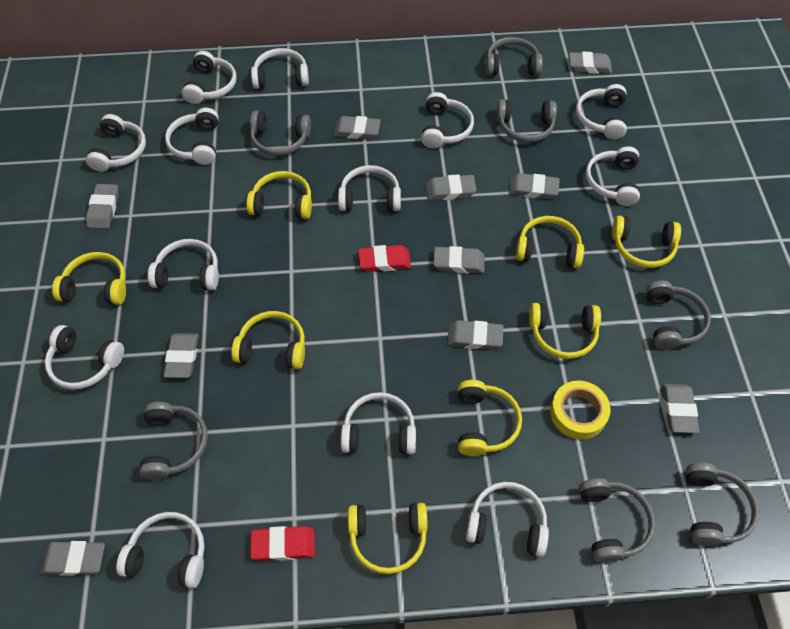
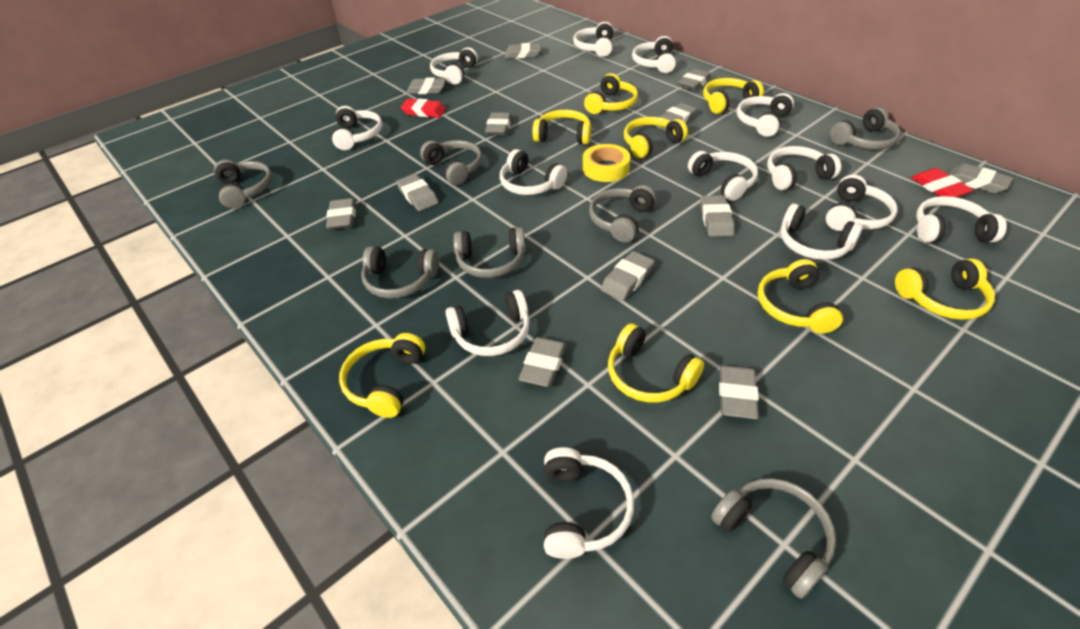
grey eraser: 10 -> 12

